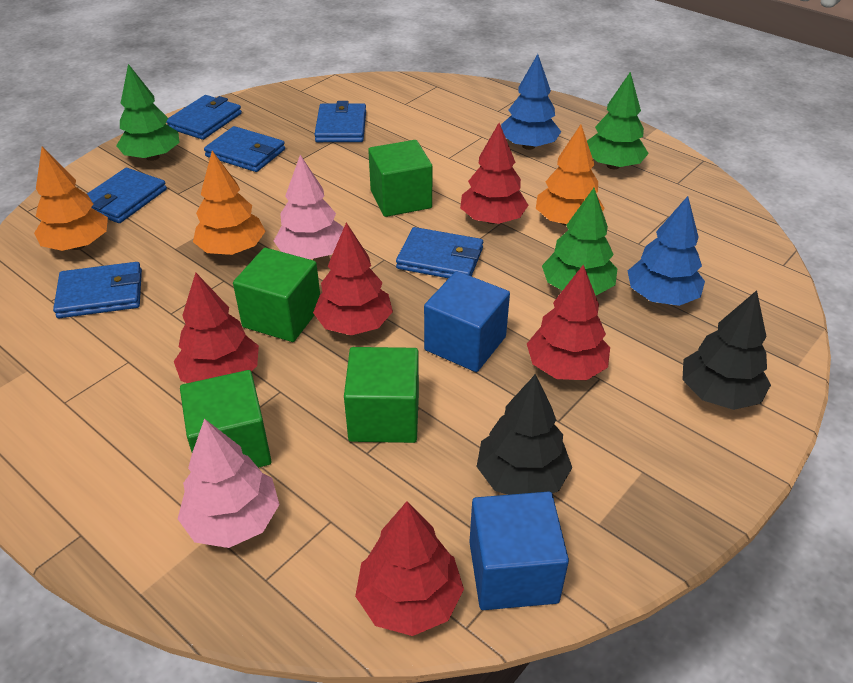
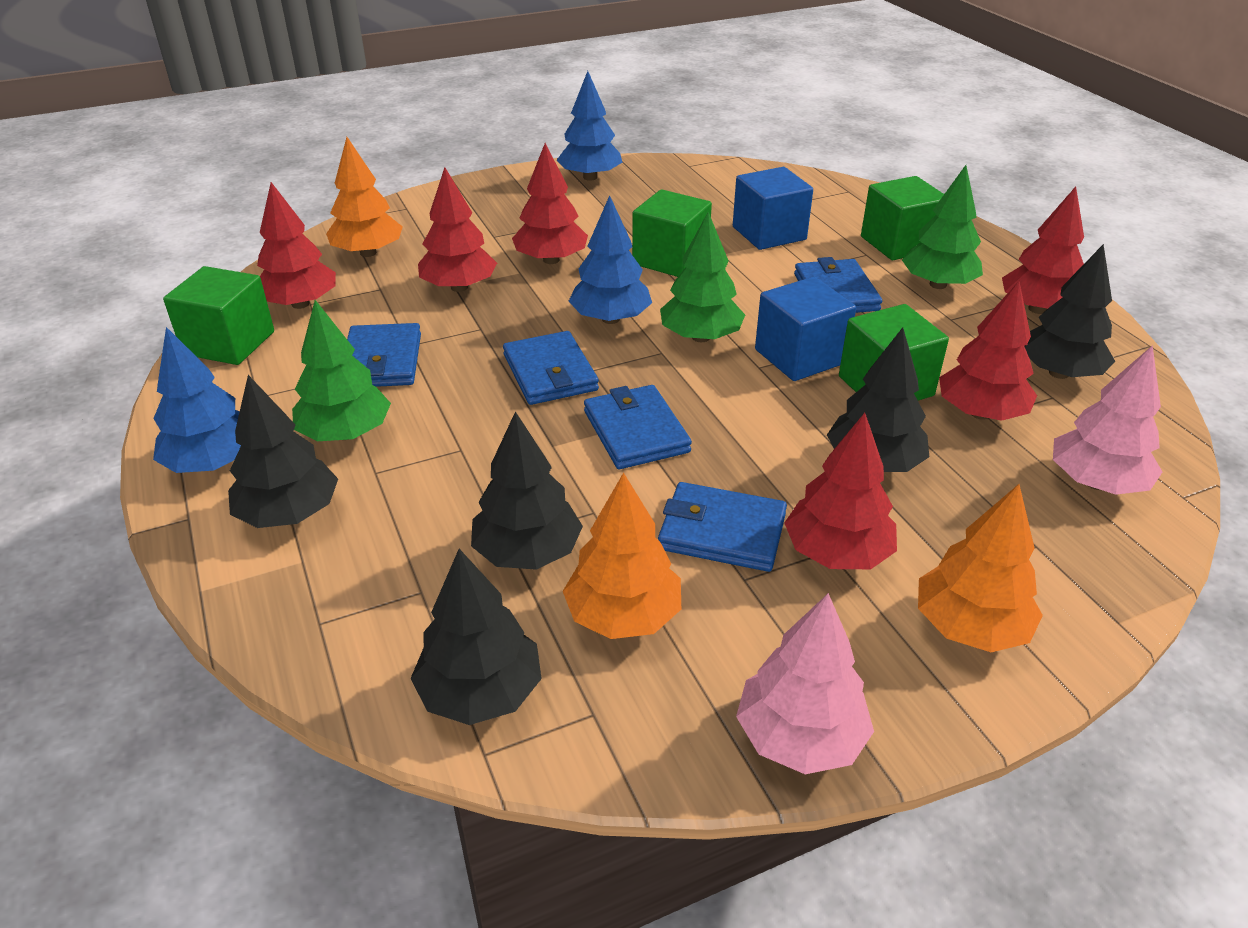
black tree: 2 -> 5
blue tree: 2 -> 3
blue wallet: 6 -> 5
red tree: 5 -> 6

